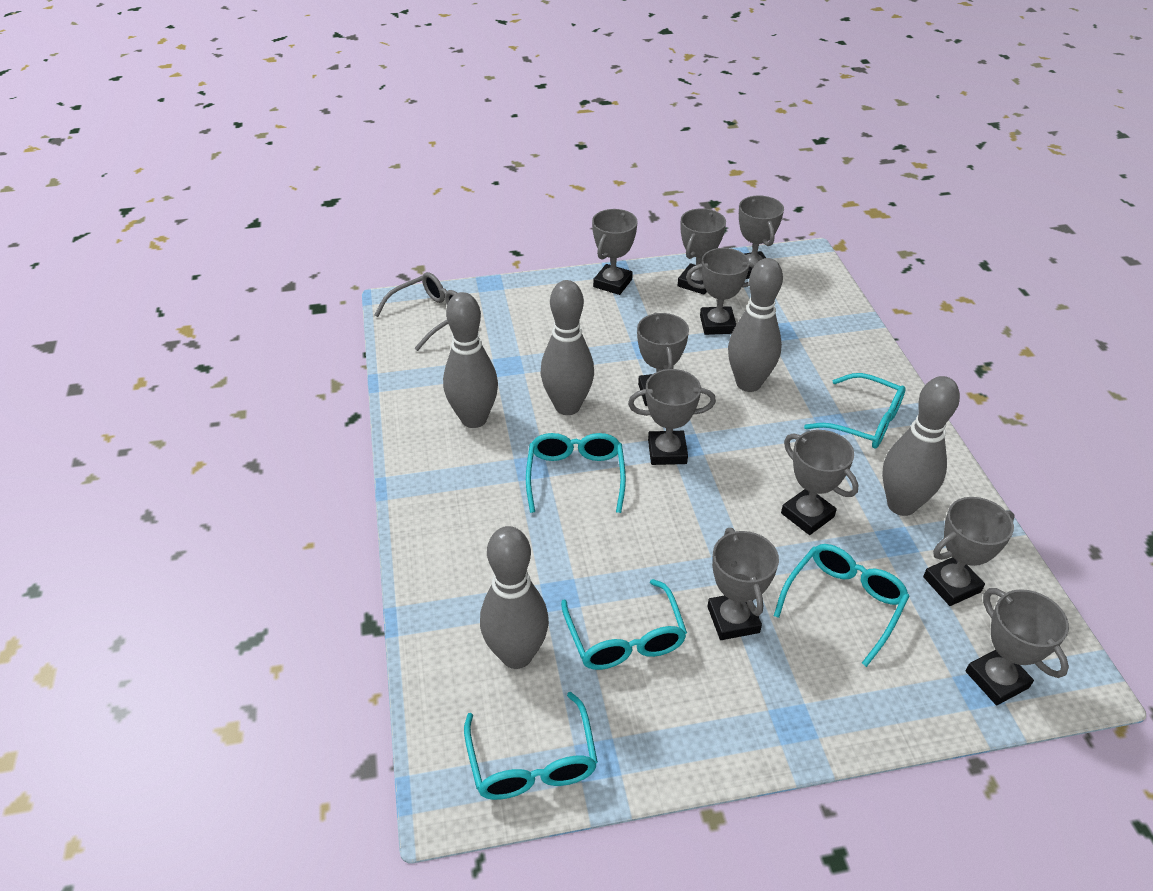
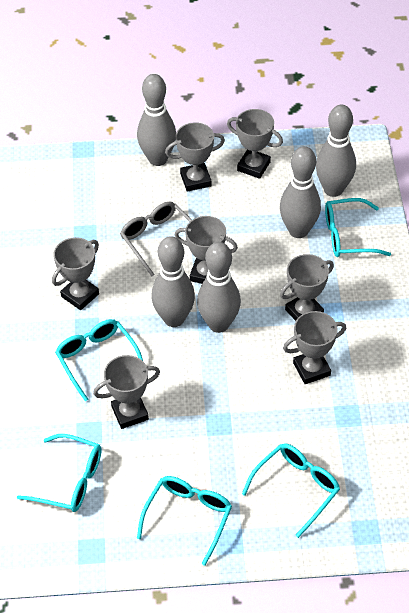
grey trophy: 10 -> 7

